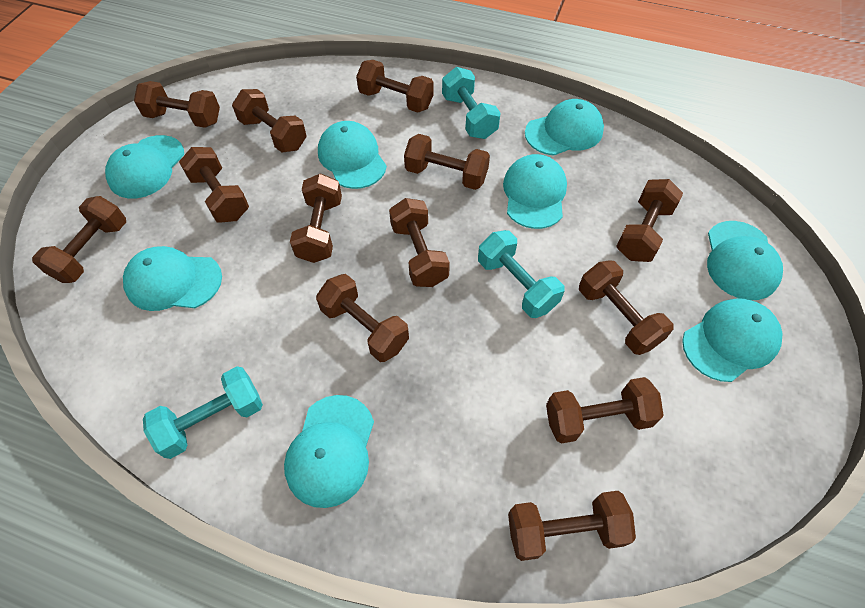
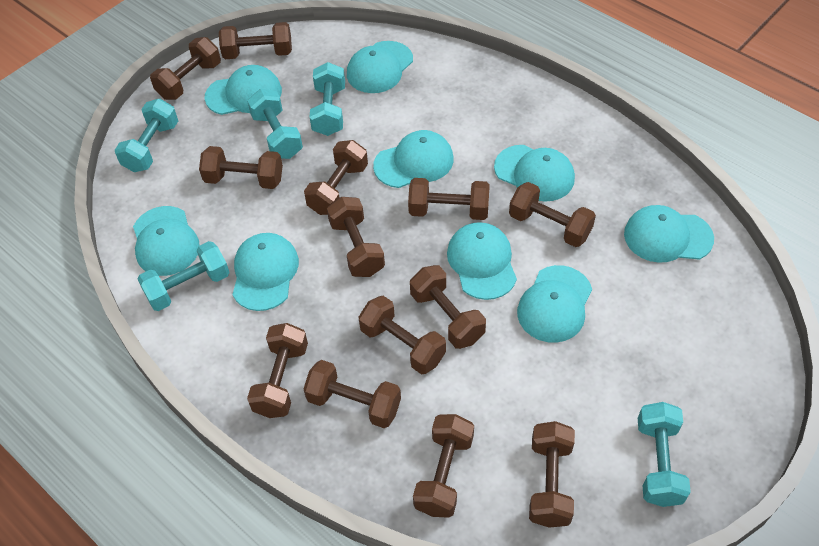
turquoise cap: 8 -> 9
turquoise dumbbell: 3 -> 5

